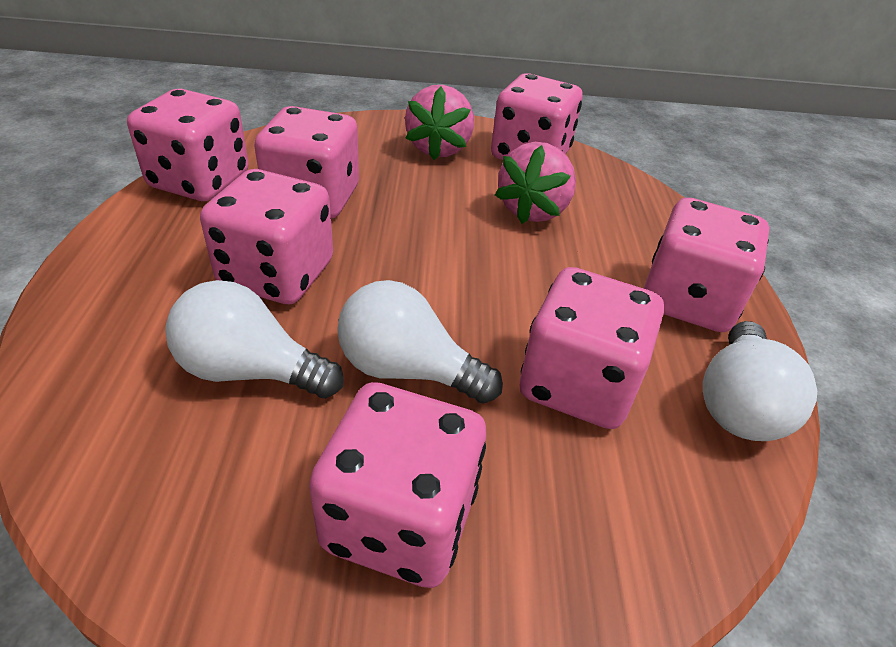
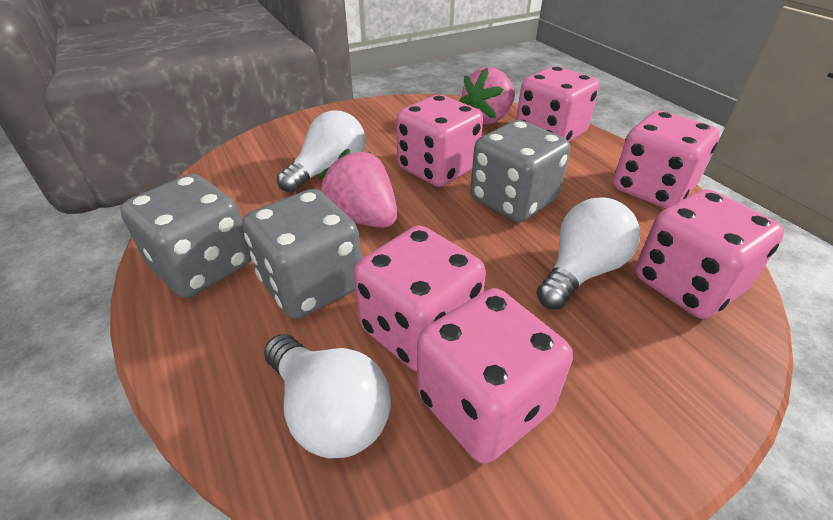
grey dice: 0 -> 3
pink dice: 7 -> 6

